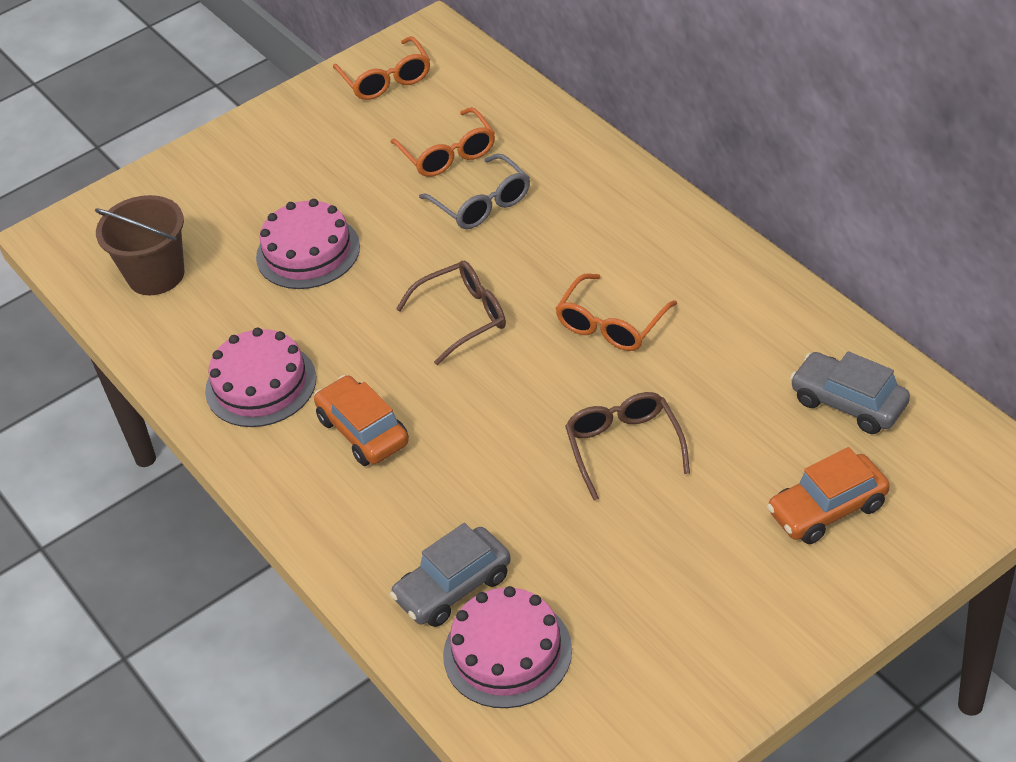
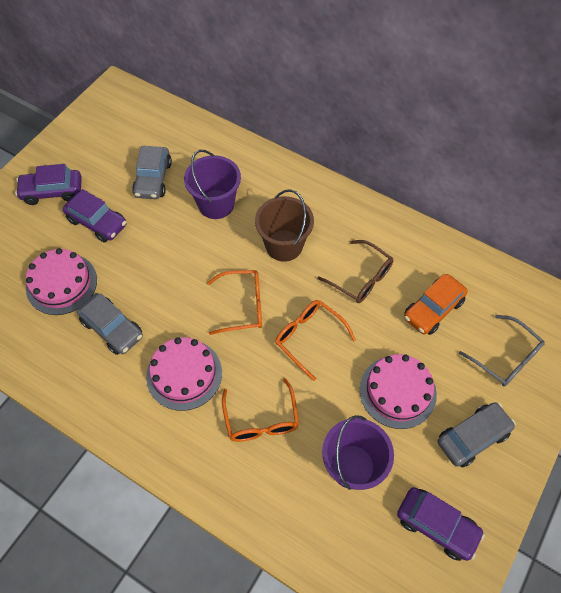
brown glasses: 2 -> 1
grey car: 2 -> 3
orange car: 2 -> 1
purple bucket: 0 -> 2
purple car: 0 -> 3

